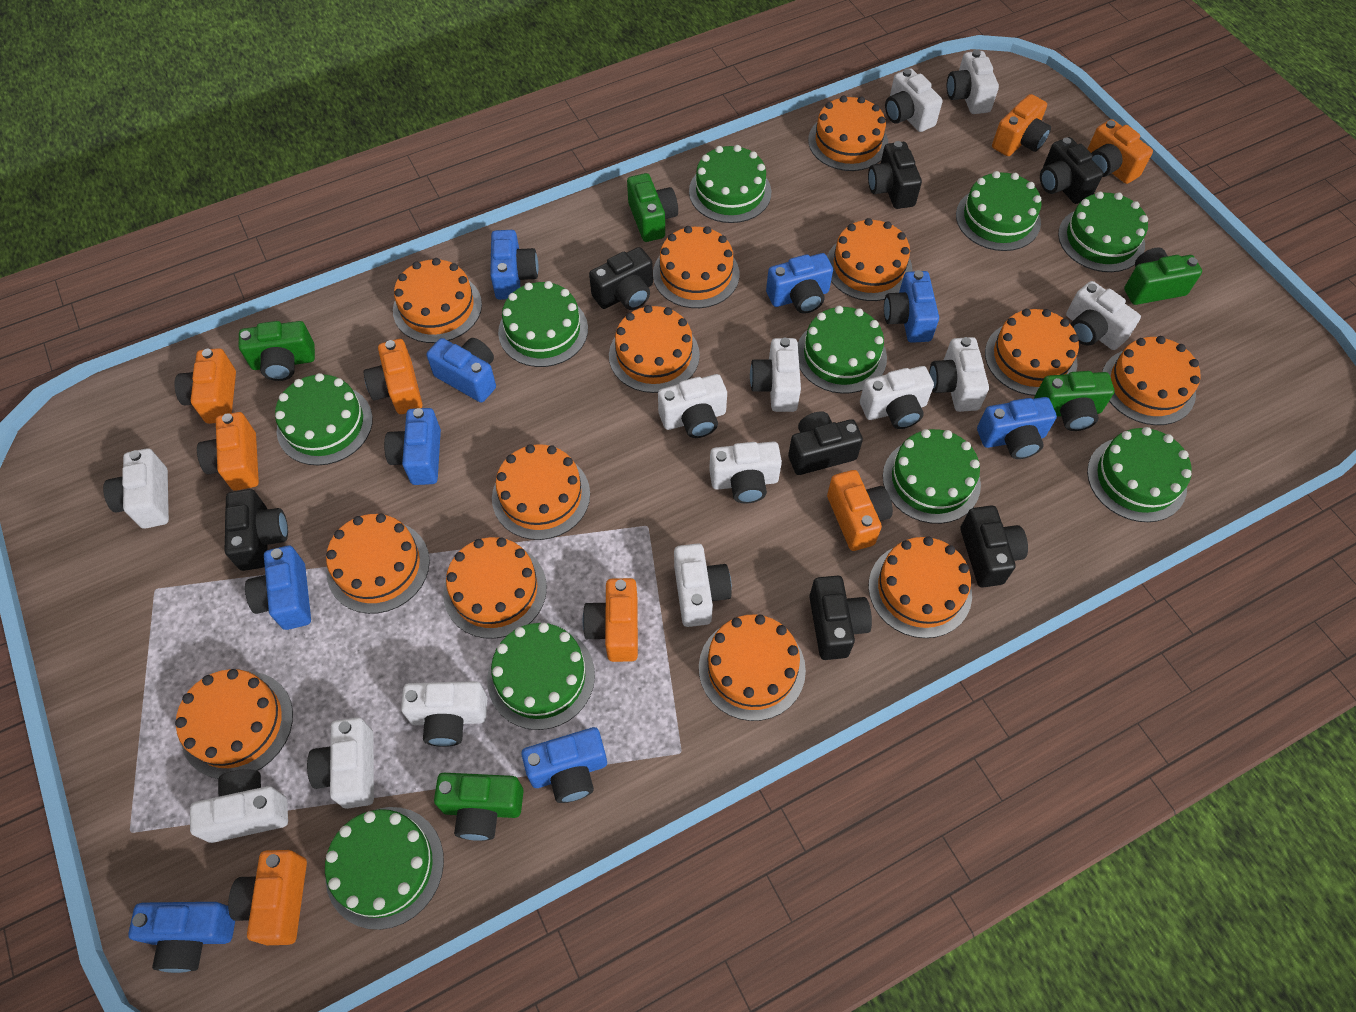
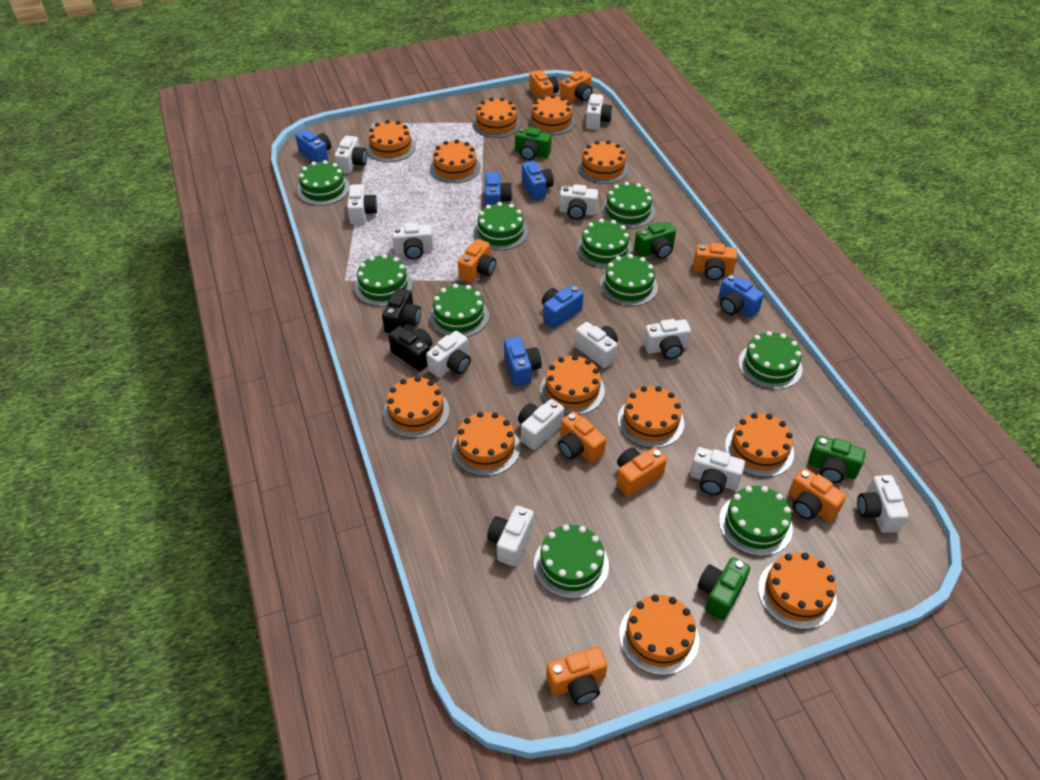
black camera: 7 -> 2
blue camera: 9 -> 6
green camera: 5 -> 4
orange cake: 13 -> 12
white camera: 13 -> 12

